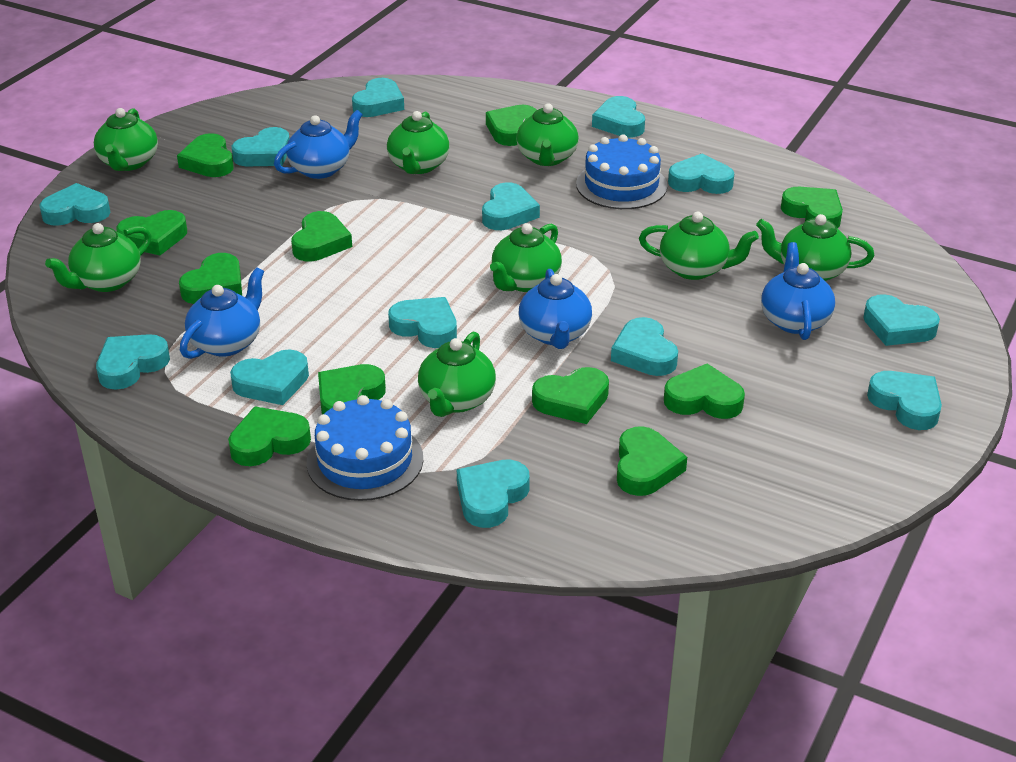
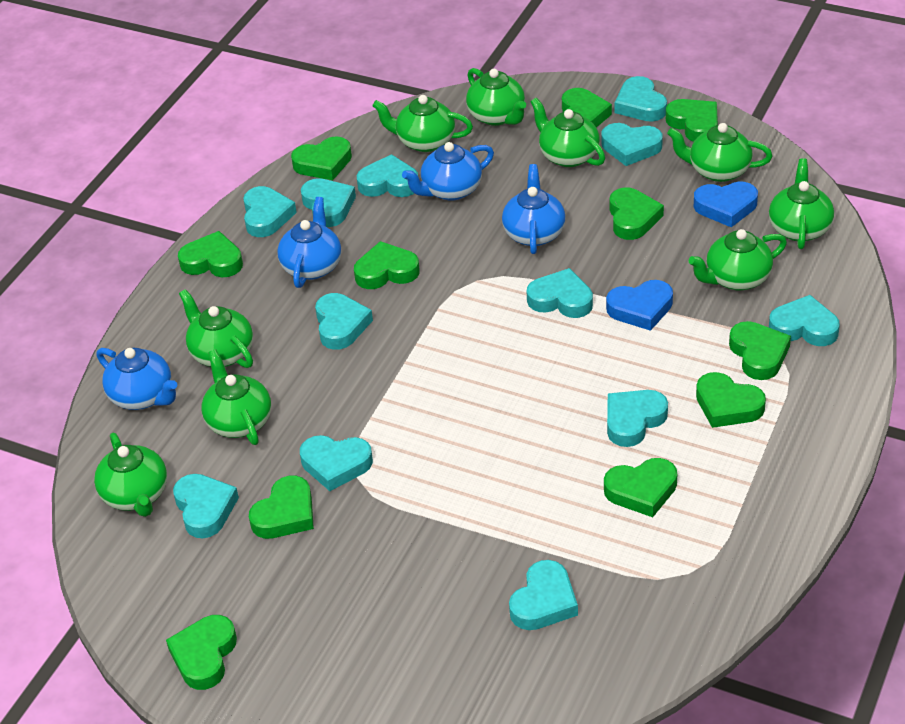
blue cake: 2 -> 0
blue heart: 0 -> 2
green teapot: 8 -> 9
turquoise heart: 13 -> 12

